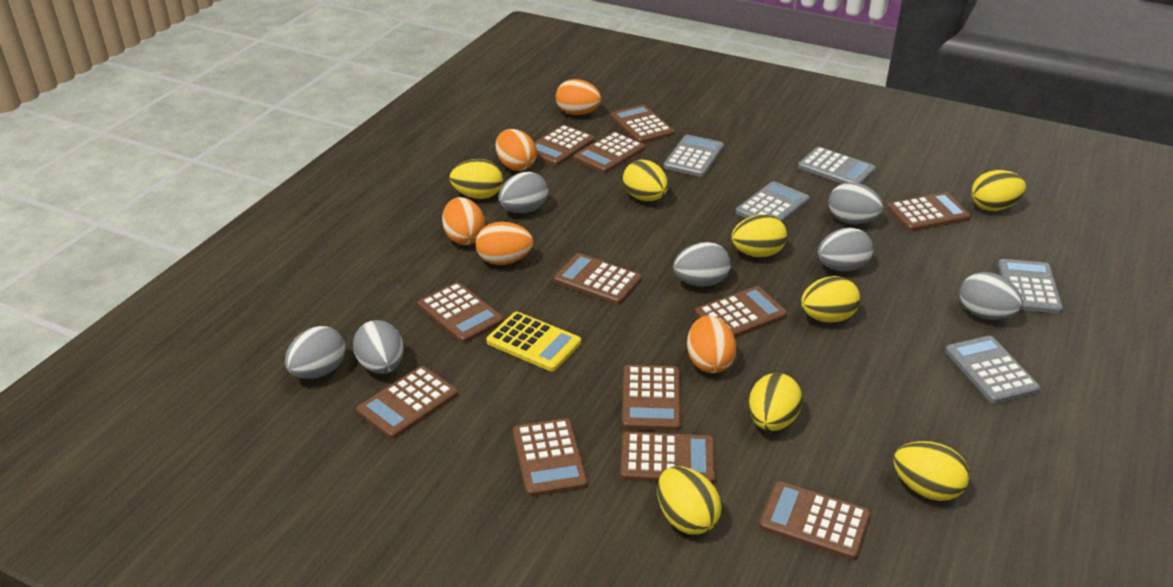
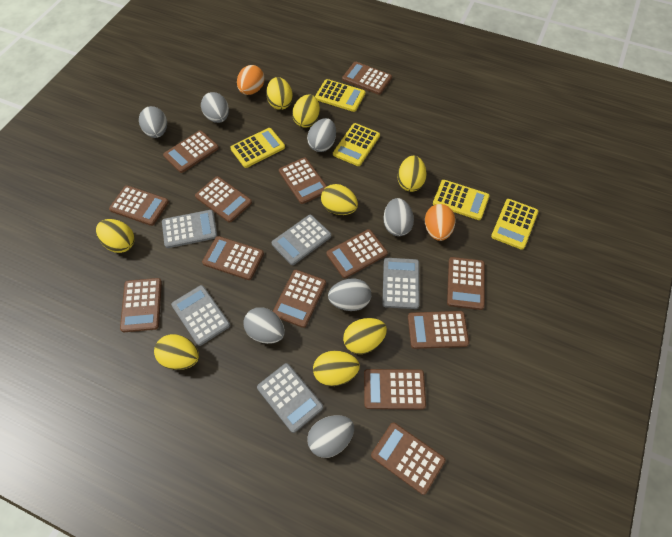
brown calculator: 12 -> 13
orange egg: 5 -> 2
yellow calculator: 1 -> 5

